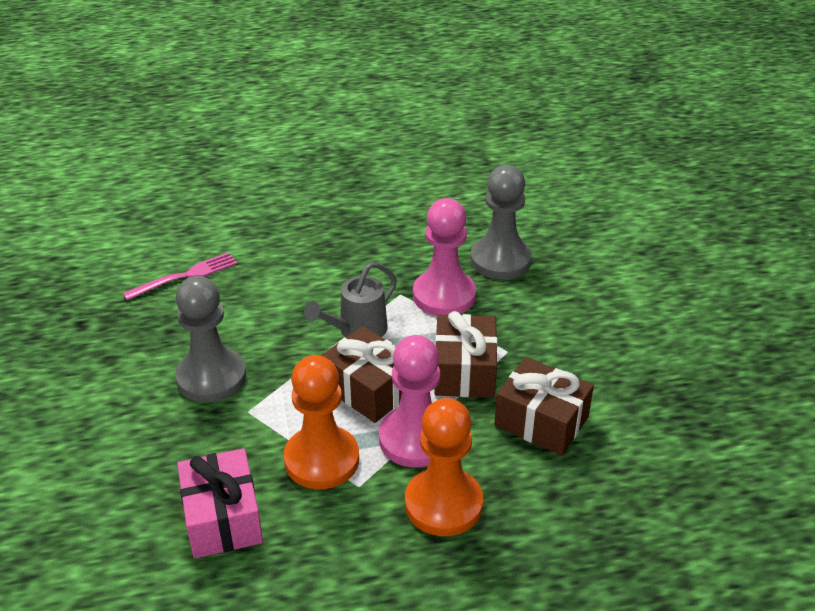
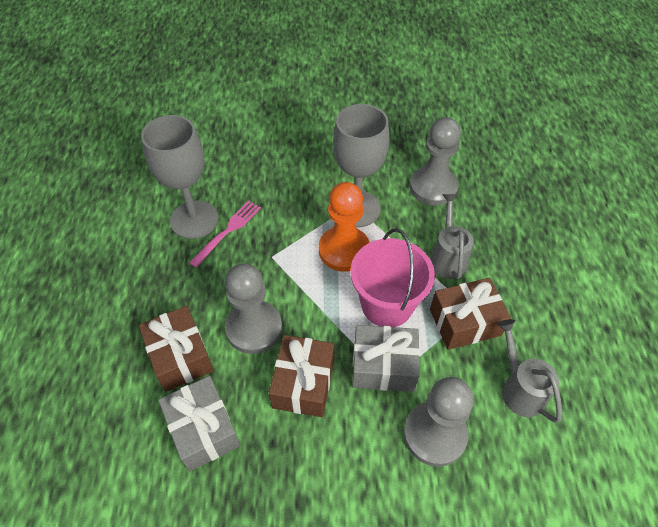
grey gift: 0 -> 2
grey goblet: 0 -> 2
grey pawn: 2 -> 3
grey watering can: 1 -> 2
orange pawn: 2 -> 1
pink bucket: 0 -> 1
pink gift: 1 -> 0
pink pawn: 2 -> 0

